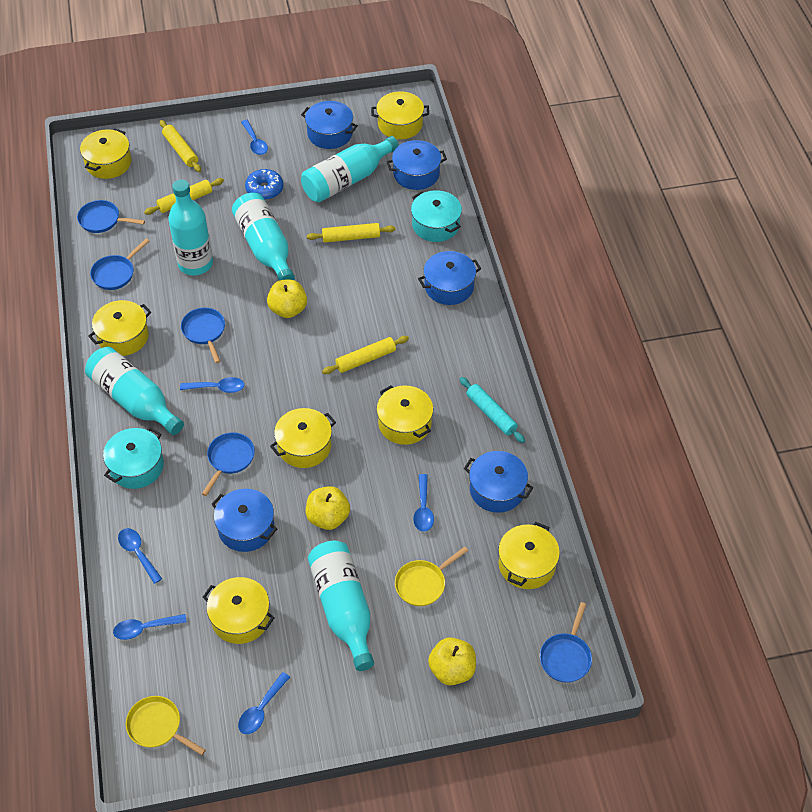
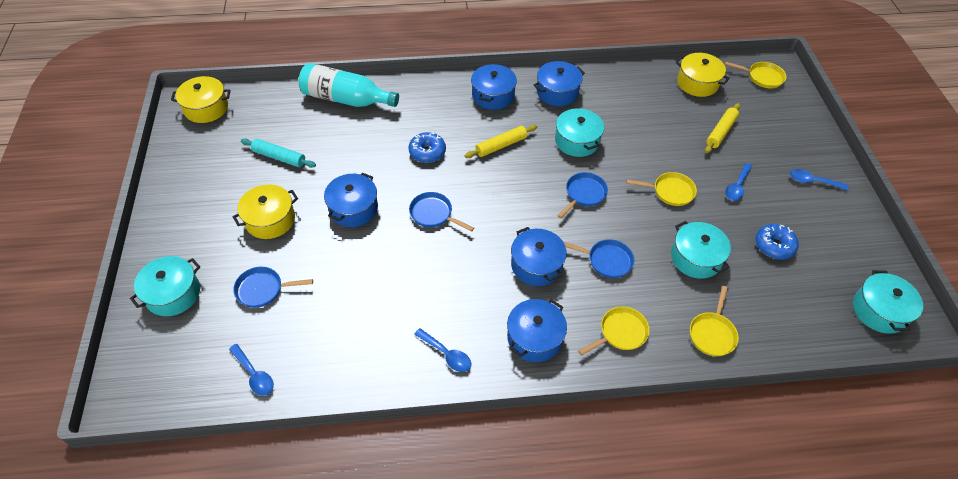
blue donut: 1 -> 2
blue pan: 5 -> 4
blue spoon: 6 -> 4
turquoise bottle: 5 -> 1
turquoise pot: 2 -> 4
yellow apple: 3 -> 0
yellow pan: 2 -> 4
yellow pot: 7 -> 3
yellow rolling pin: 4 -> 2

